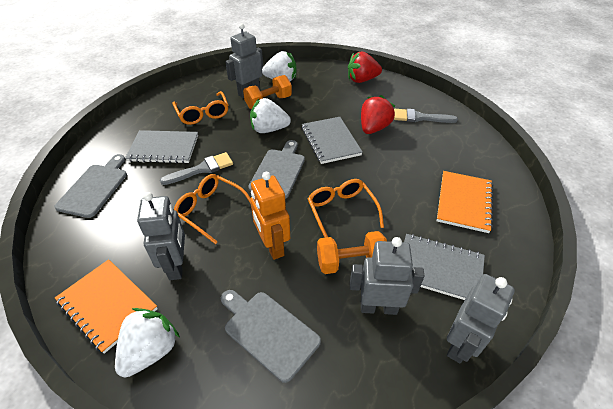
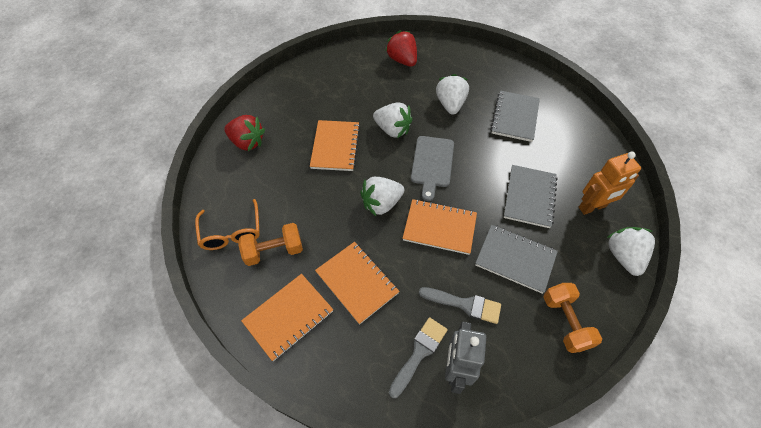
grey cutting board: 3 -> 1
grey robot: 4 -> 1
orange glasses: 3 -> 1
orange notebook: 2 -> 4
white strawberry: 3 -> 4

